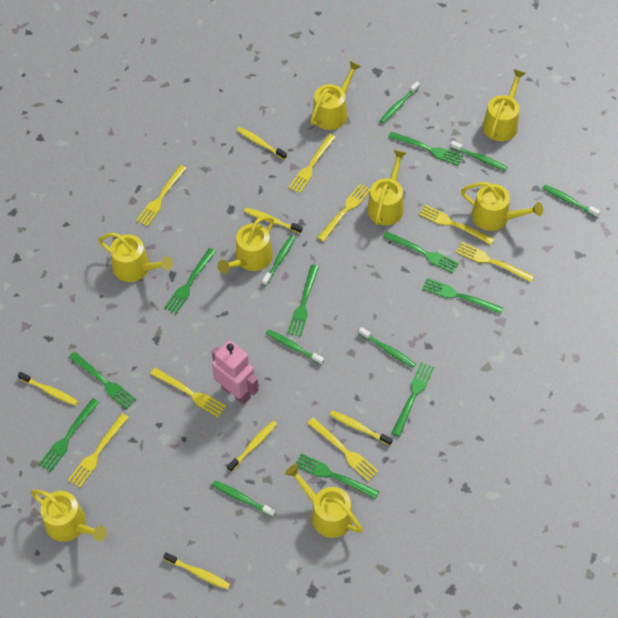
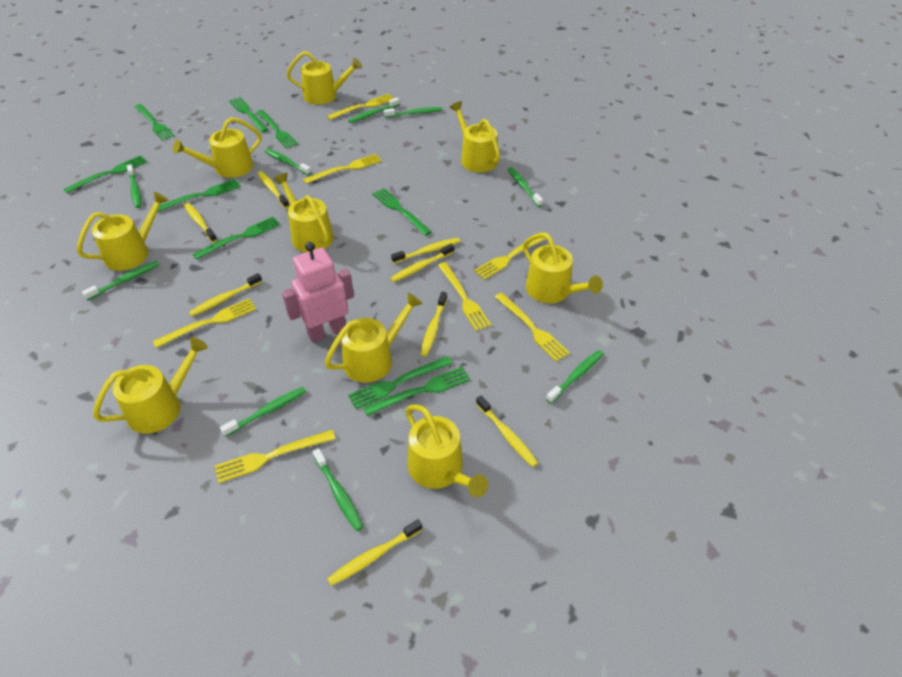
green toothbrush: 7 -> 9
yellow fork: 8 -> 7
yellow toothbrush: 6 -> 8
yellow watering can: 8 -> 9

